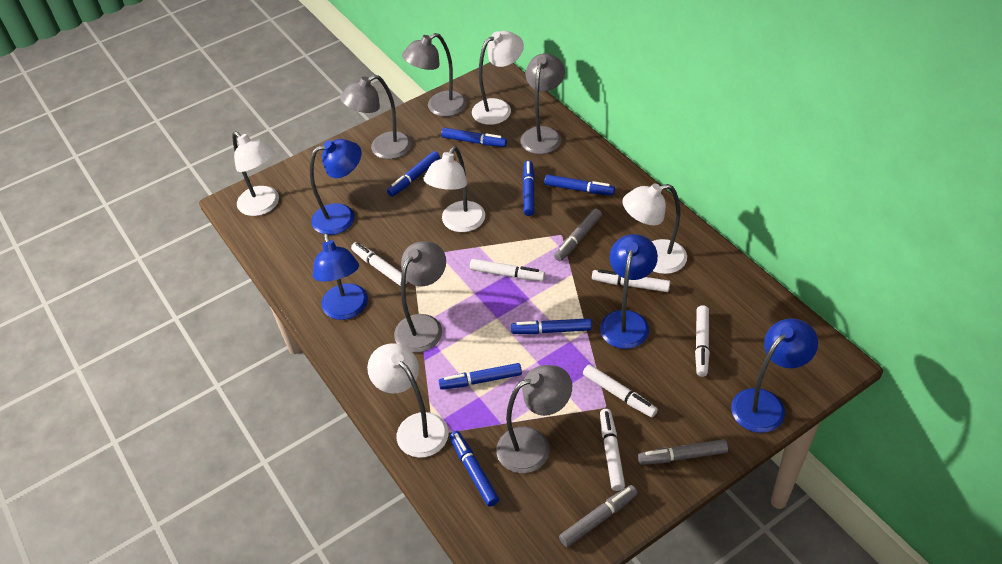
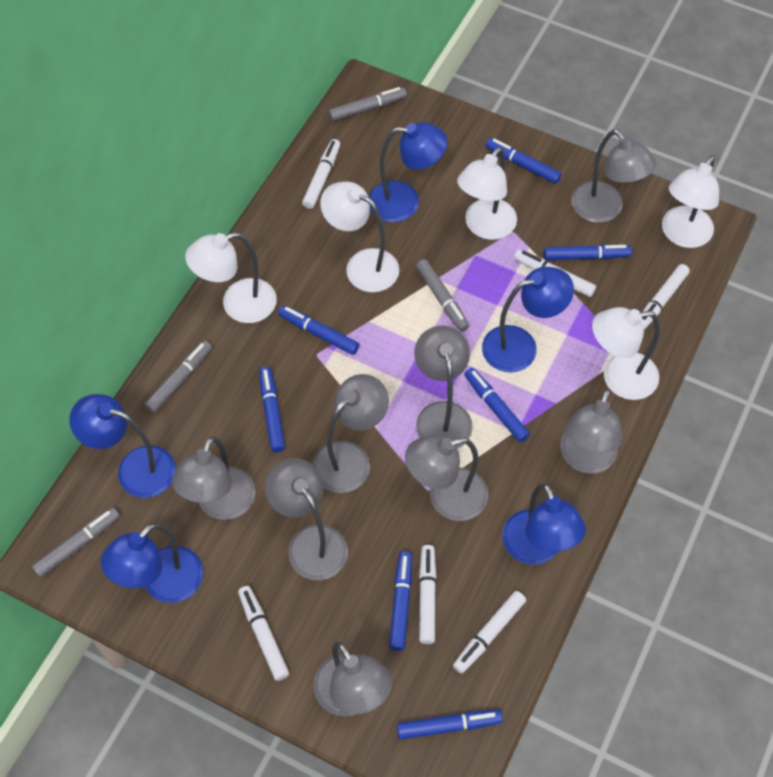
blue lamp: 4 -> 5
grey lamp: 5 -> 8
grey marker: 3 -> 4

